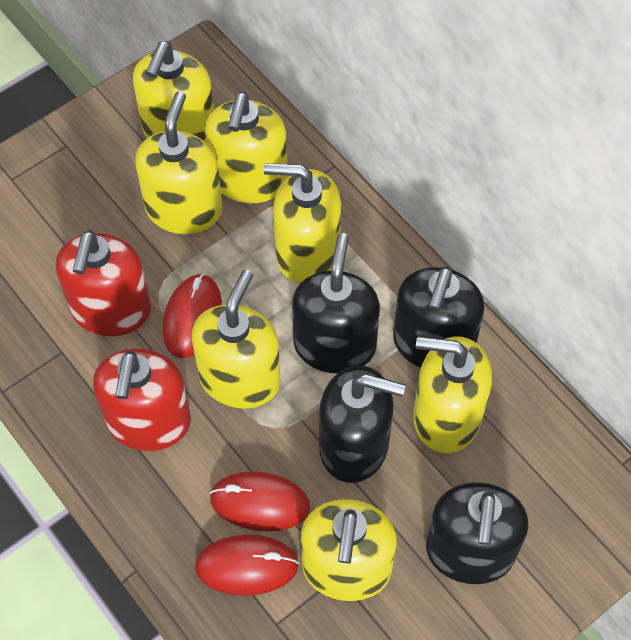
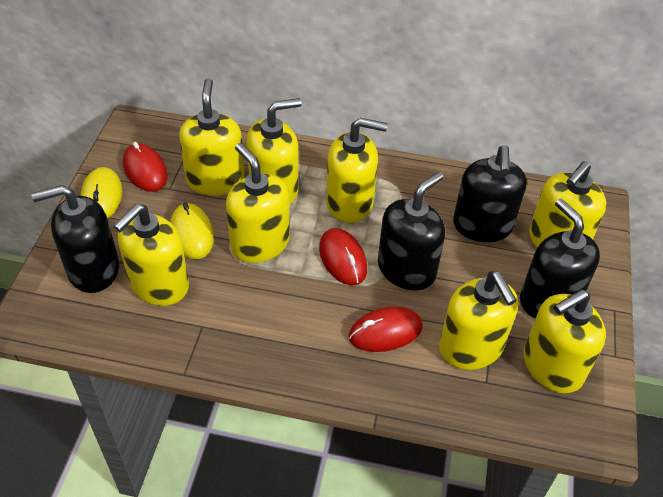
red soap dispenser: 2 -> 0
yellow mouse: 0 -> 2
yellow soap dispenser: 7 -> 8

